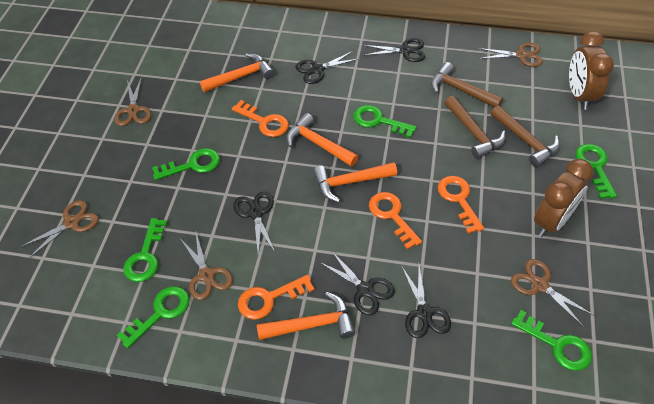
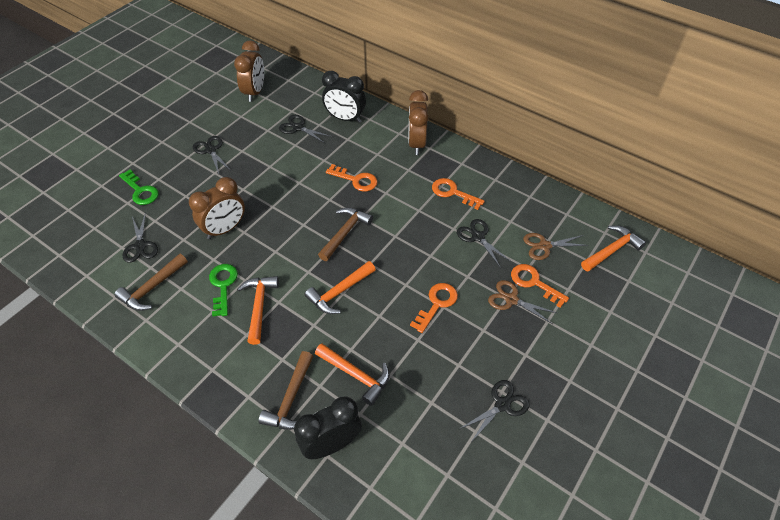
black clock: 0 -> 2
brown clock: 2 -> 3
brown scissors: 5 -> 2
green key: 6 -> 2

